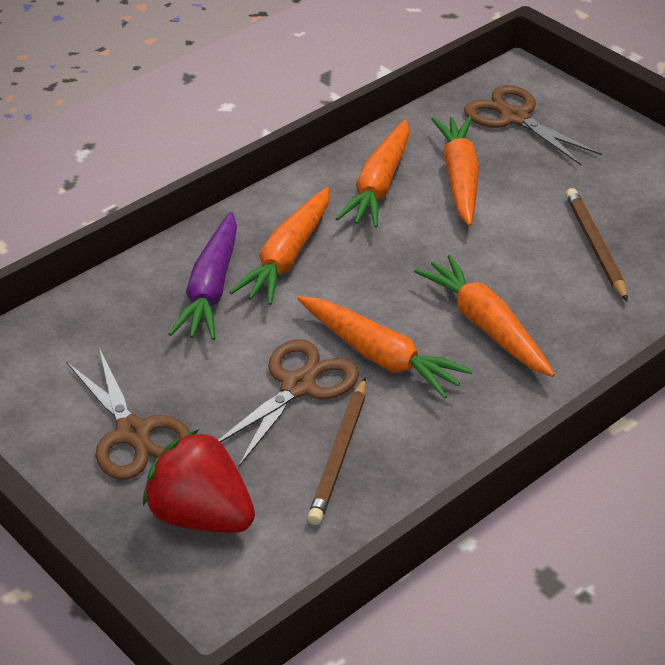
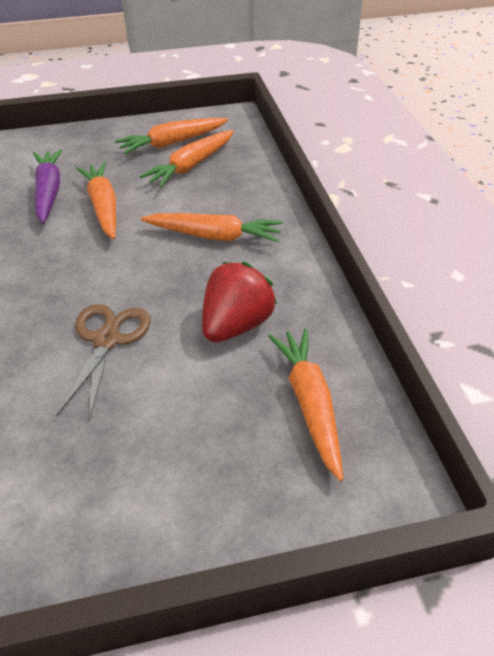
brown pencil: 2 -> 0
brown scissors: 3 -> 1

